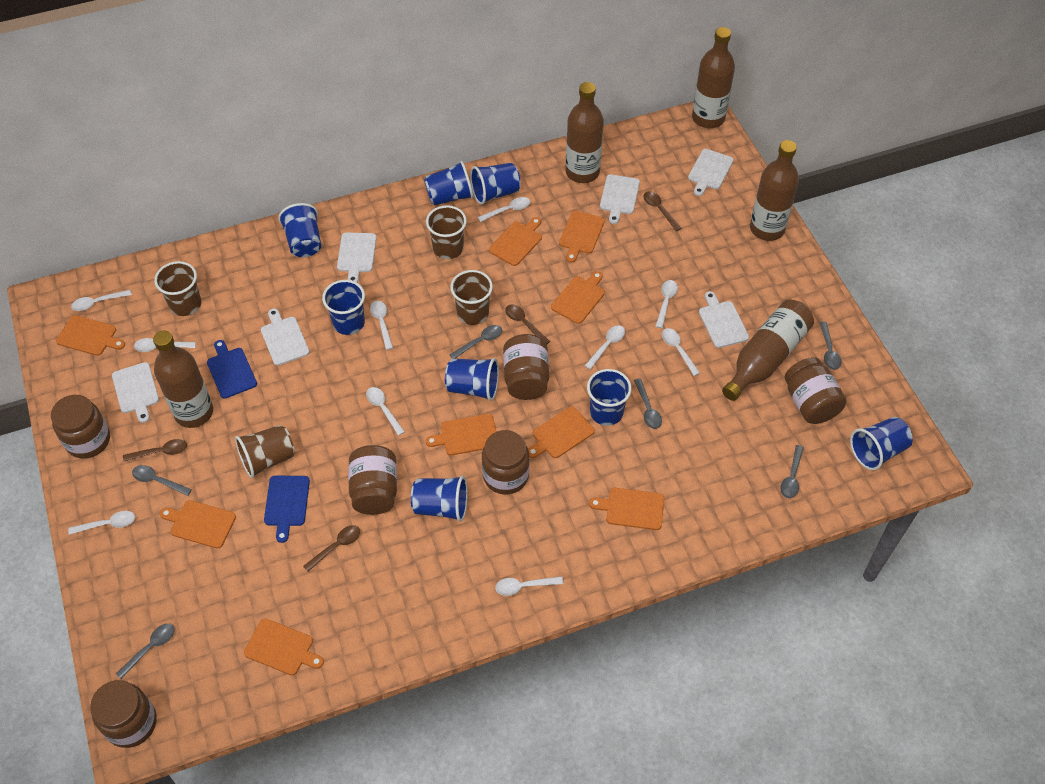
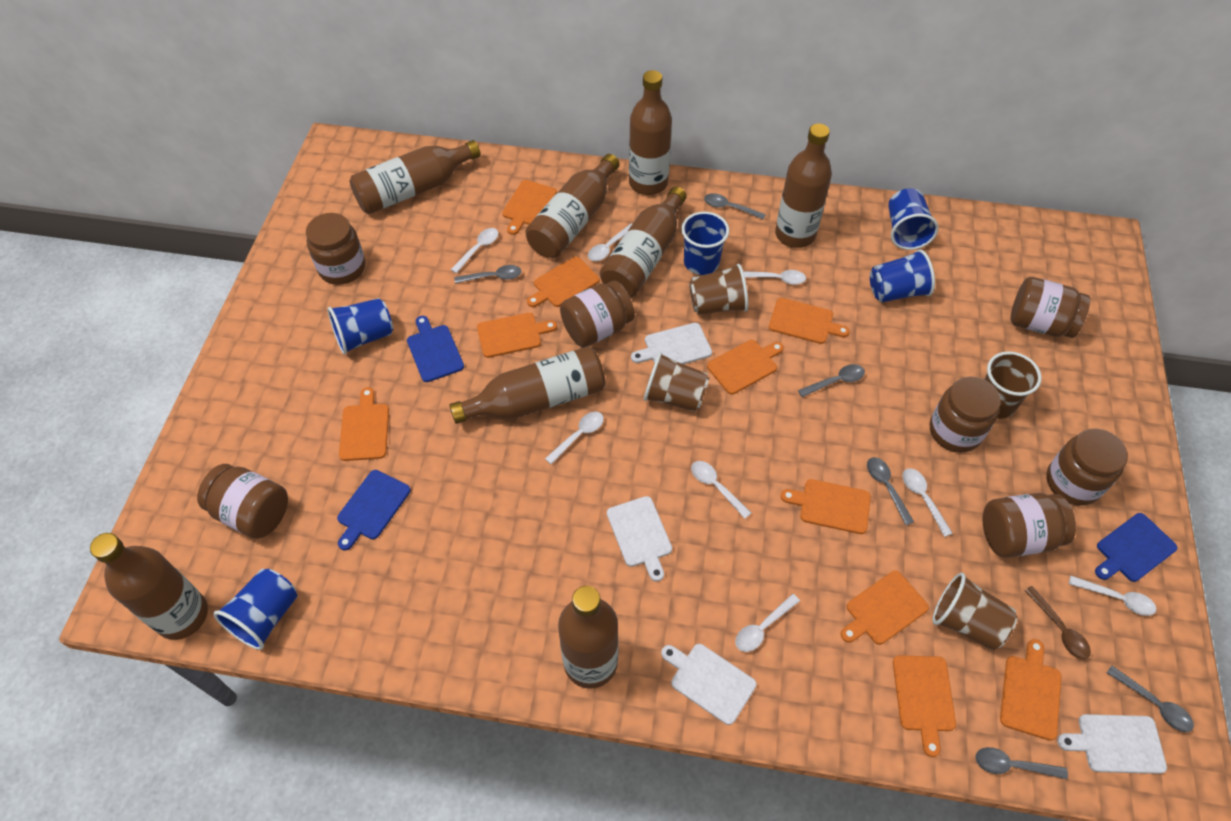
blue cup: 8 -> 5
blue cutting board: 2 -> 3
brown bottle: 5 -> 8
brown jar: 6 -> 7
brown spoon: 4 -> 1
orange cutting board: 9 -> 10
white cutting board: 6 -> 4
white spoon: 10 -> 8

